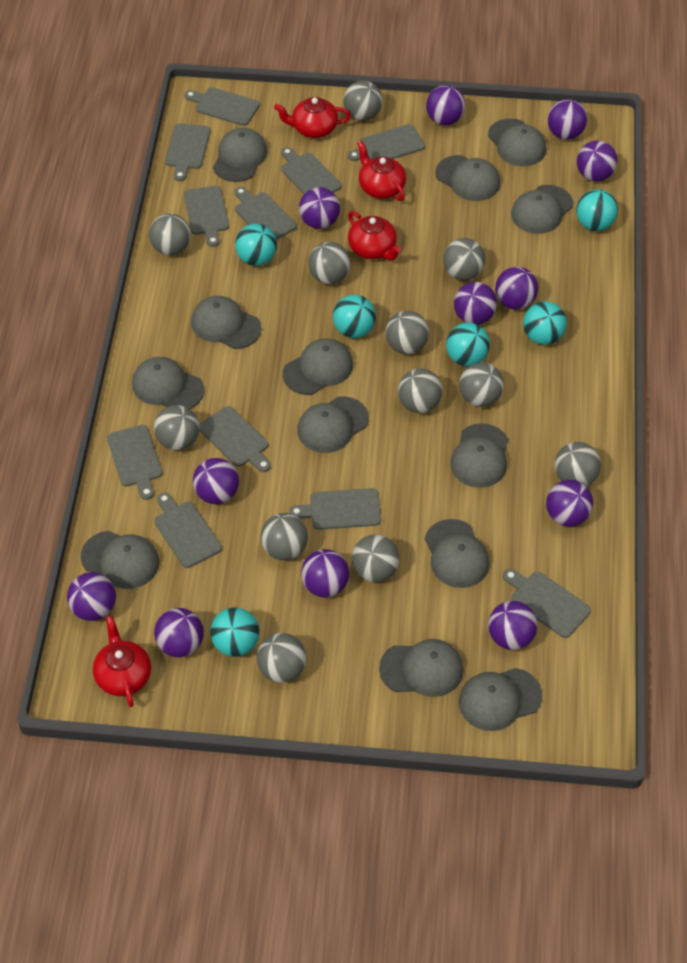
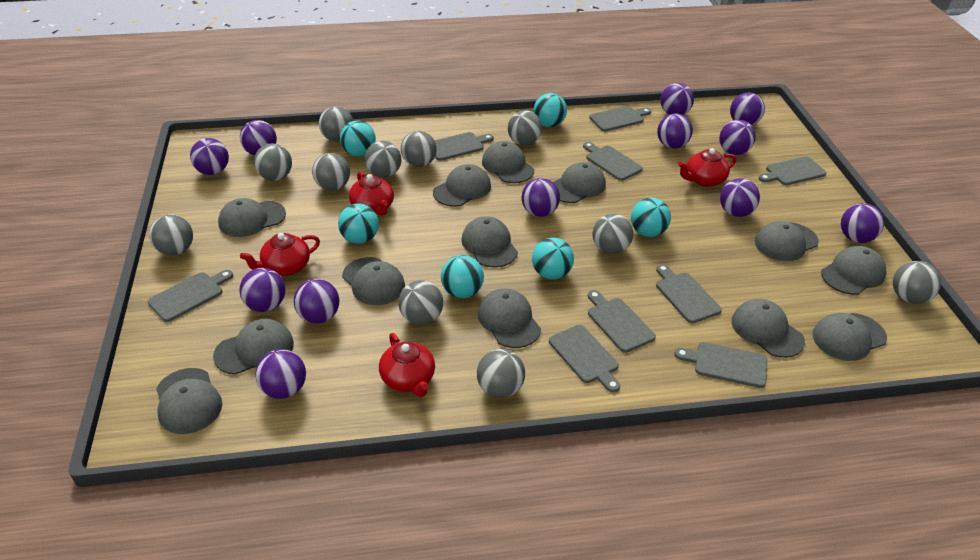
grey ball: 12 -> 11
grey cutting board: 11 -> 9

